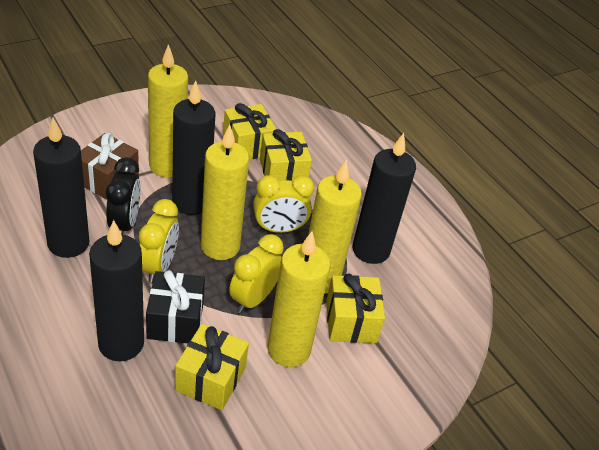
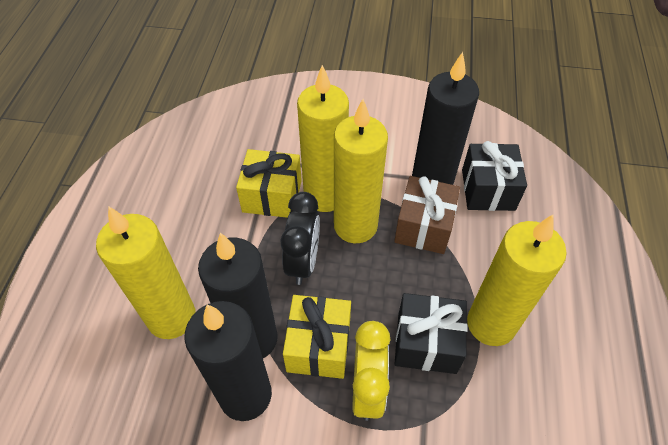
black candle: 4 -> 3
black gift: 1 -> 2
yellow clock: 3 -> 1
yellow gift: 4 -> 2

